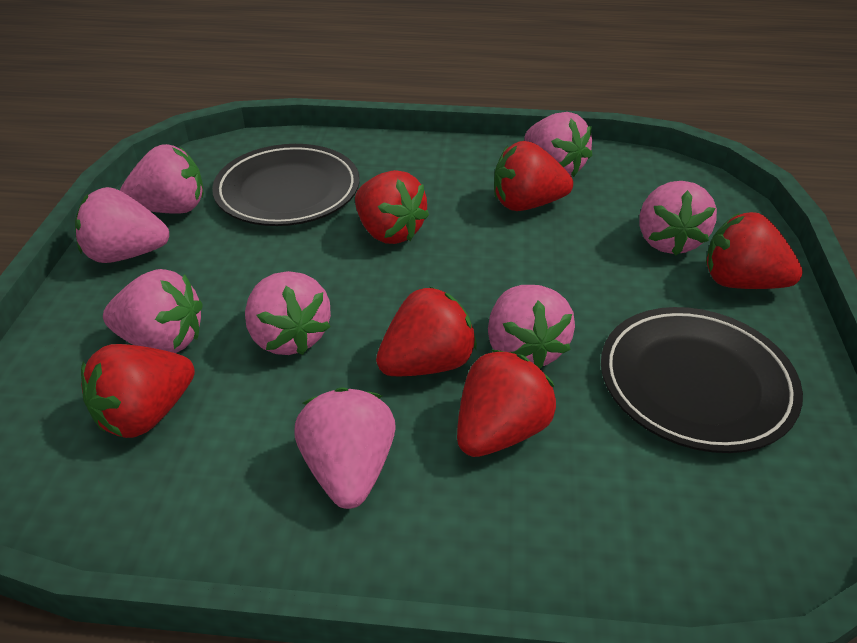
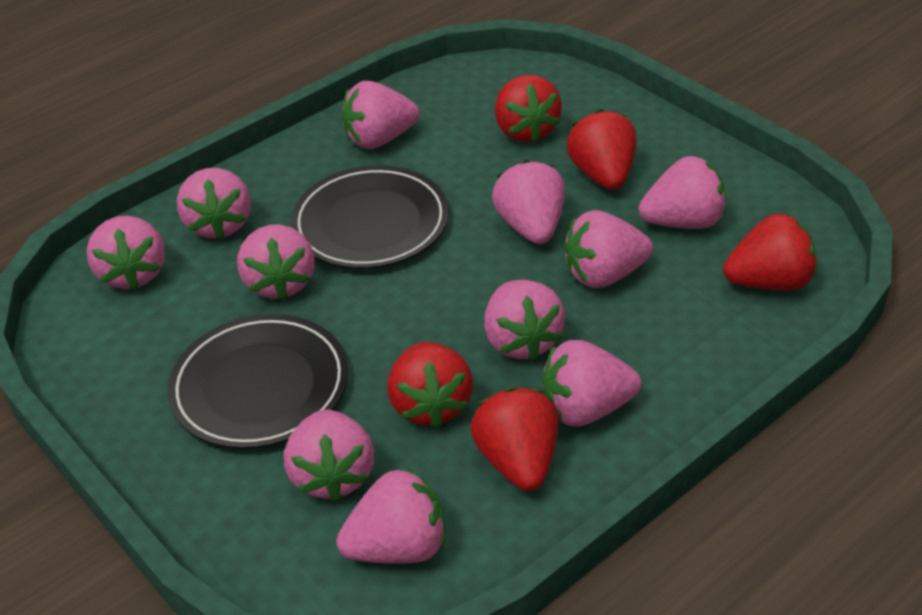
pink strawberry: 8 -> 11
red strawberry: 6 -> 5

